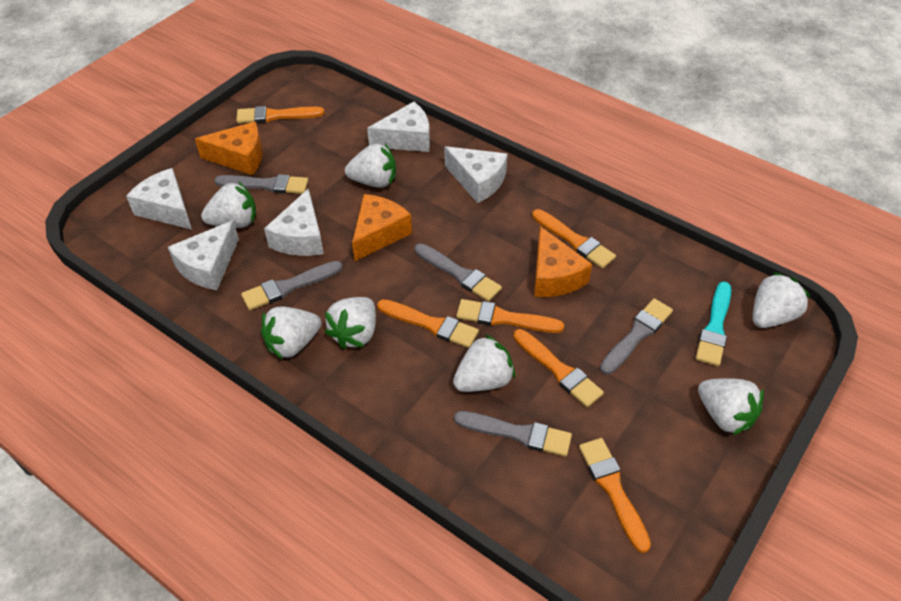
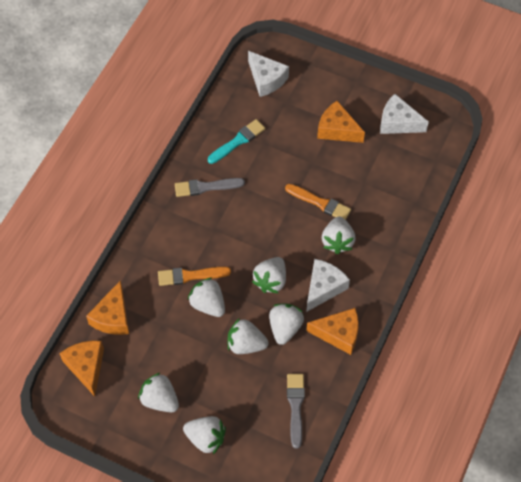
grey brush: 5 -> 2
orange brush: 6 -> 2
orange cheese: 3 -> 4
white cheese: 5 -> 3

